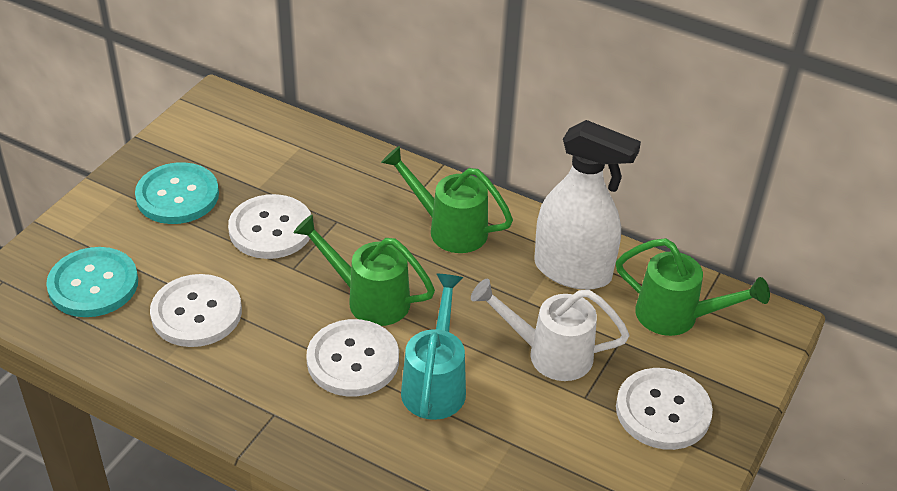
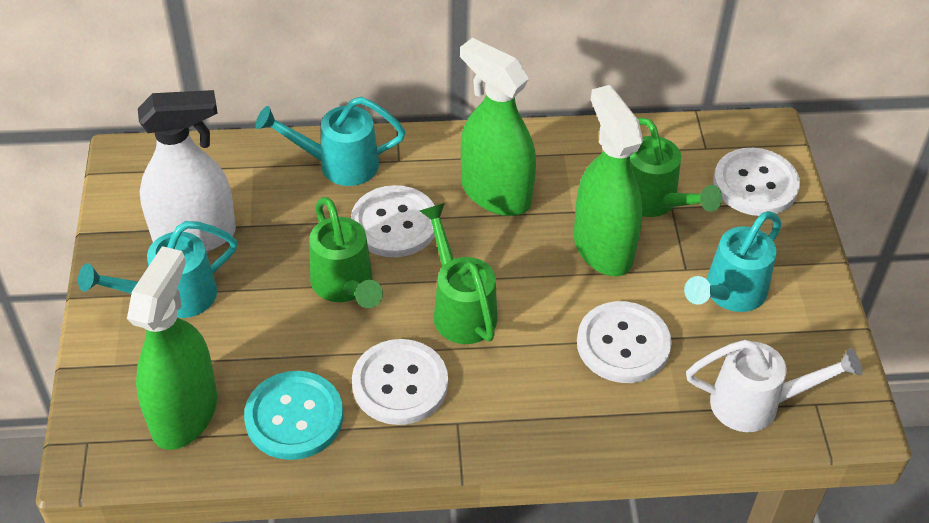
green spray bottle: 0 -> 3
turquoise button: 2 -> 1
turquoise watering can: 1 -> 3

